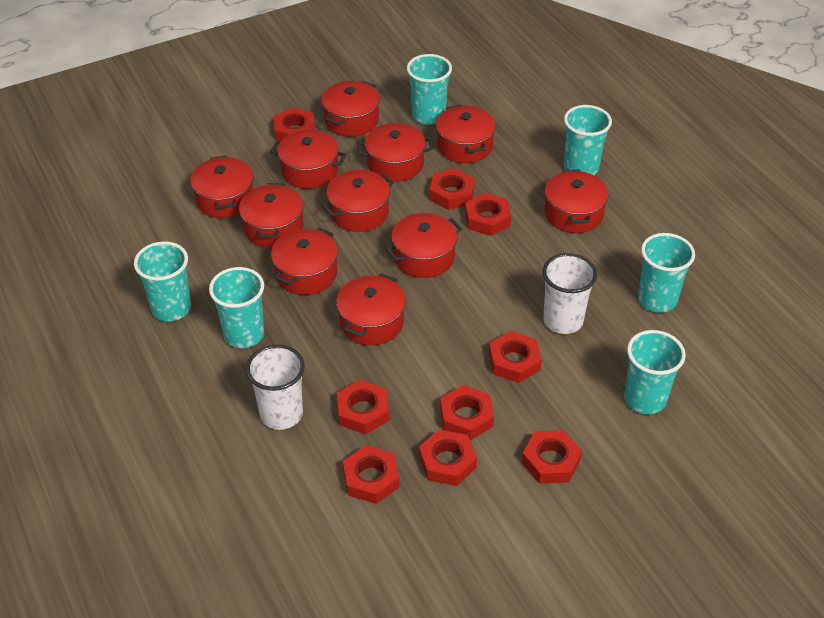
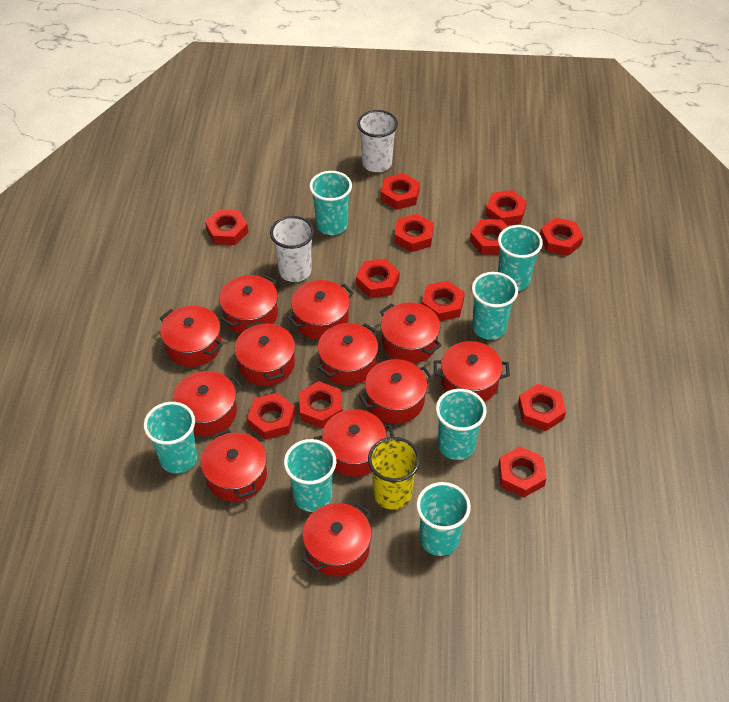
red nut: 9 -> 12
red pot: 11 -> 12
turquoise cup: 6 -> 7
yellow cup: 0 -> 1

